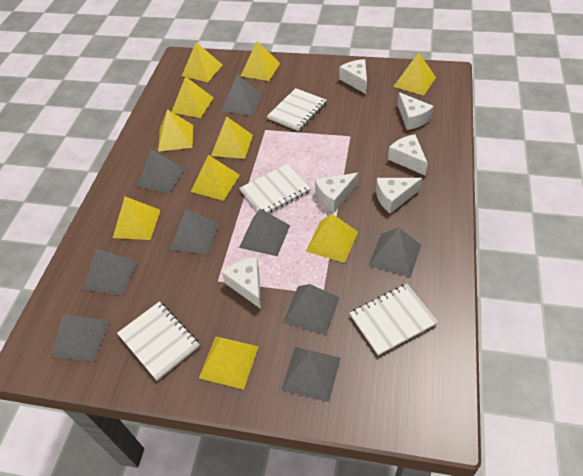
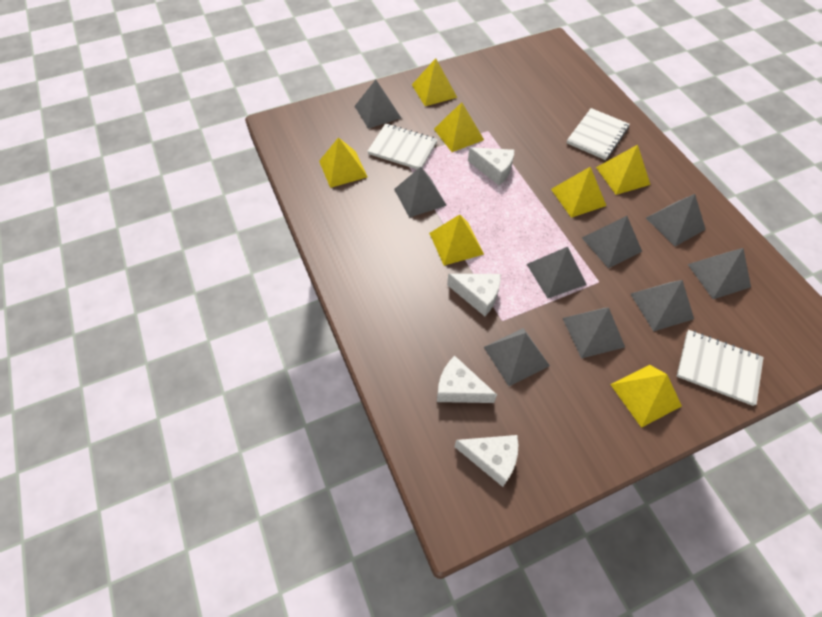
white cheese: 6 -> 4
white notebook: 4 -> 3
yellow pyramid: 10 -> 7

